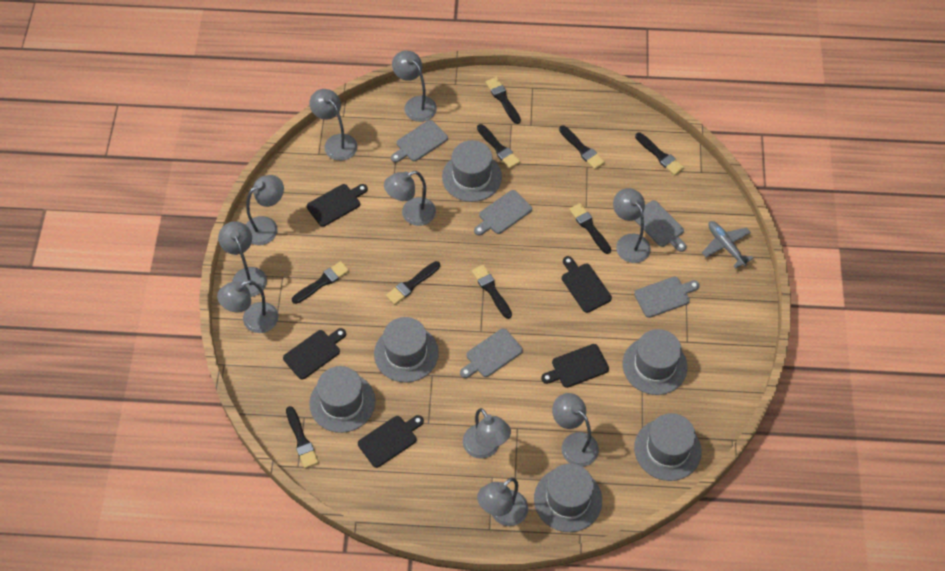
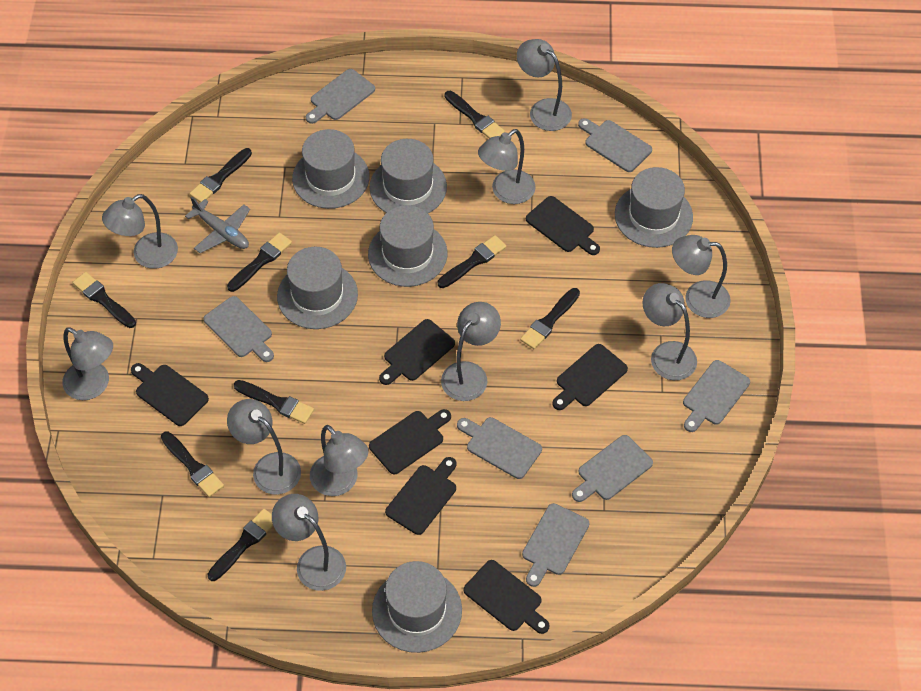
black cutting board: 5 -> 7
grey cutting board: 5 -> 7

